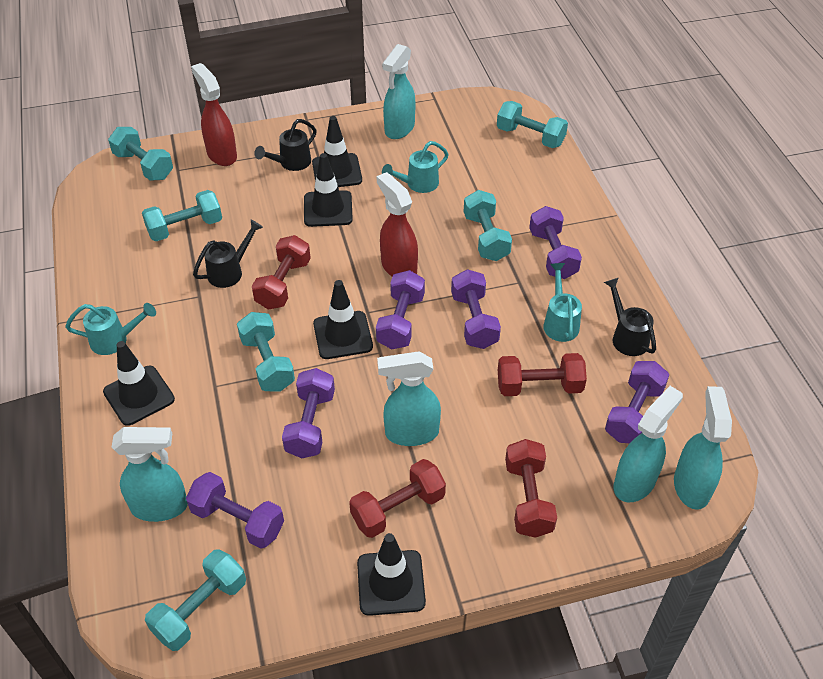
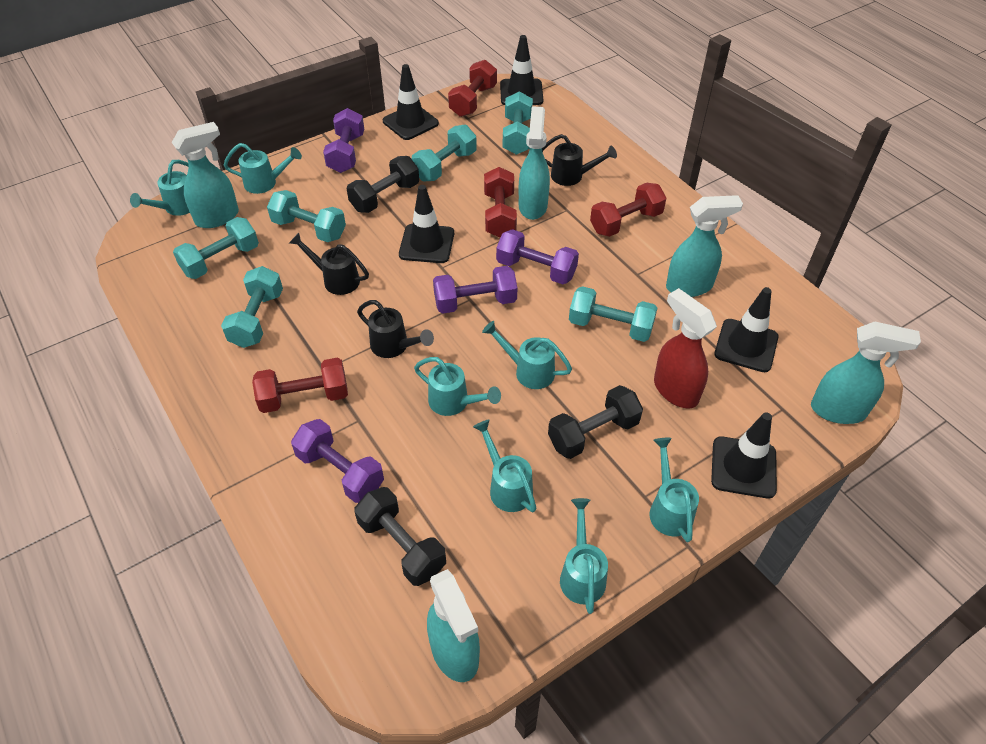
black dumbbell: 0 -> 3
purple dumbbell: 6 -> 4
red spray bottle: 2 -> 1
turquoise watering can: 3 -> 7

